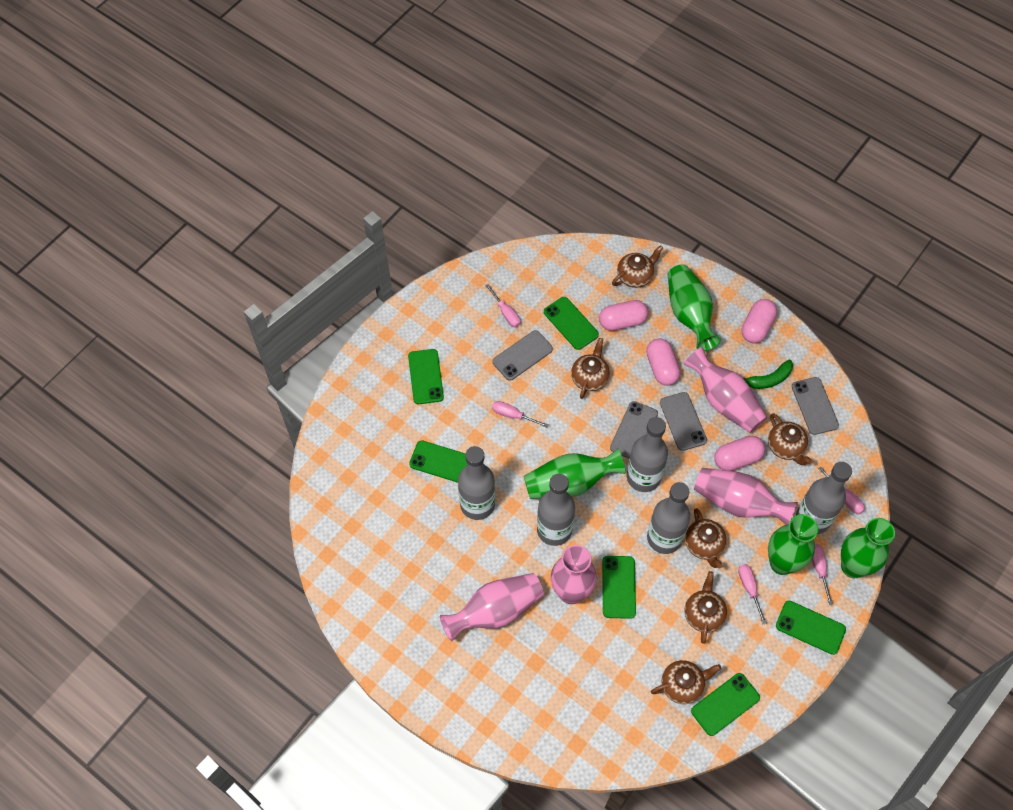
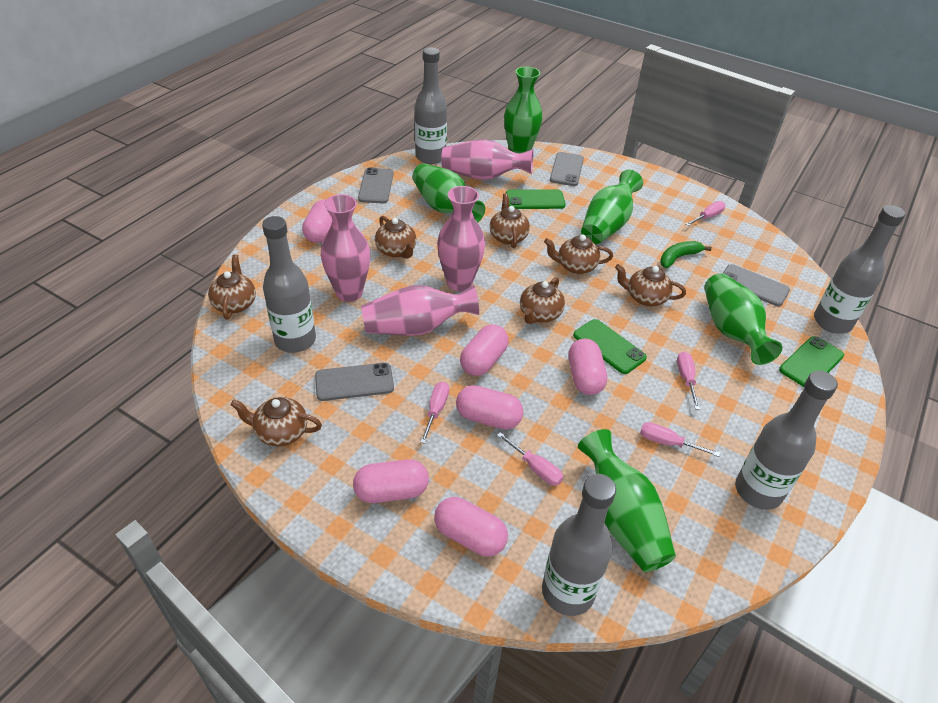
brown teapot: 6 -> 7
green phone: 6 -> 3
green vase: 4 -> 5
pink capsule: 4 -> 6

